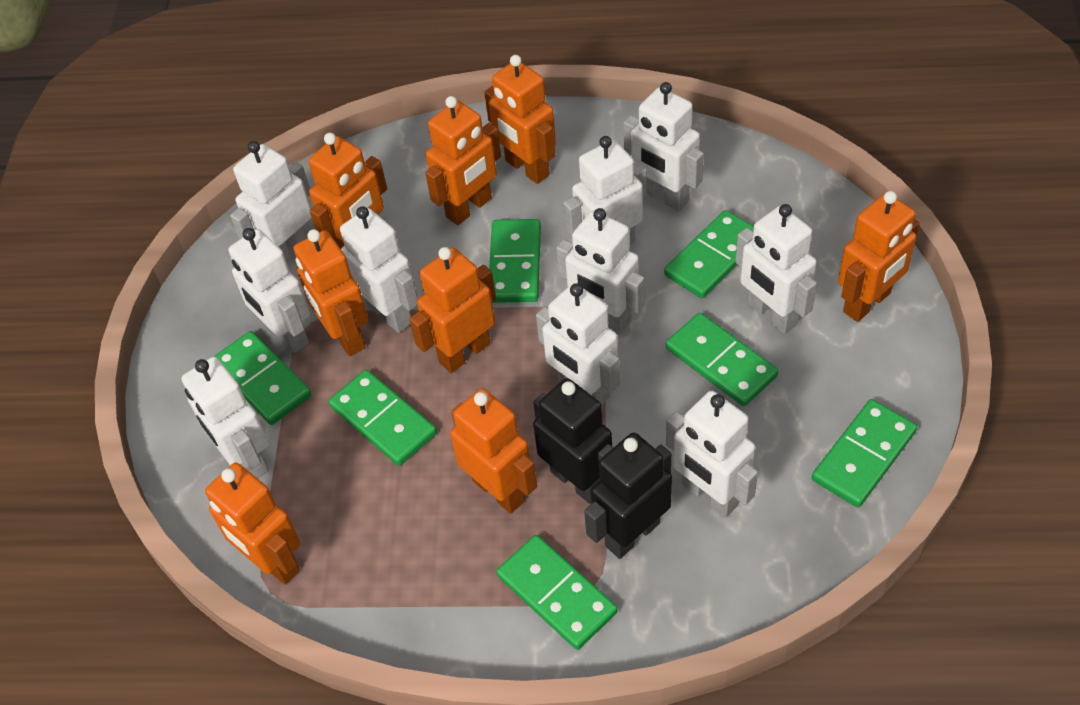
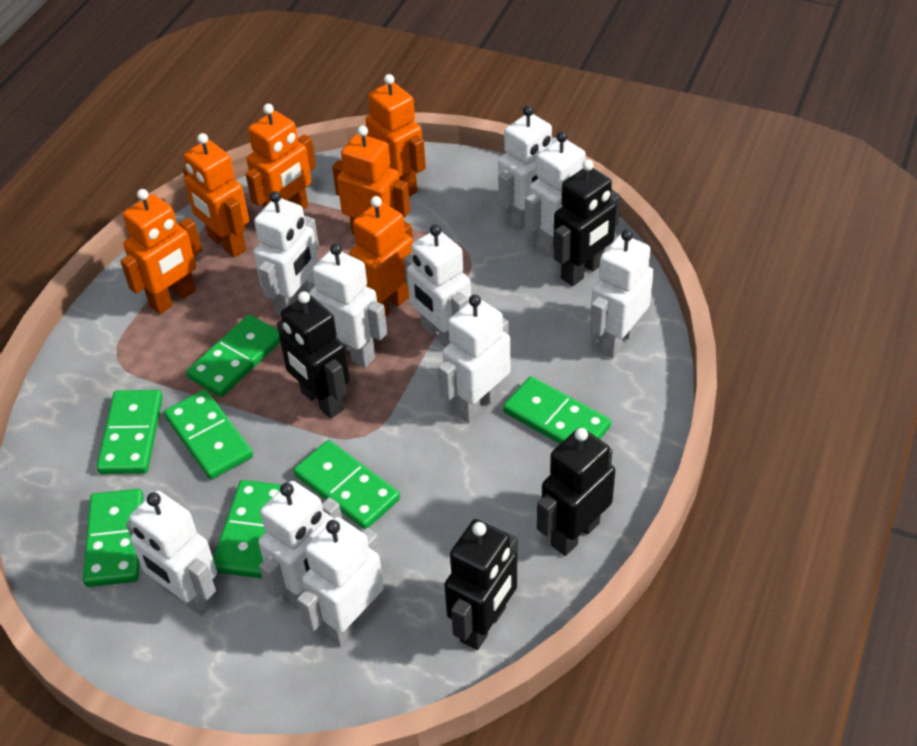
black robot: 2 -> 4
orange robot: 8 -> 6

